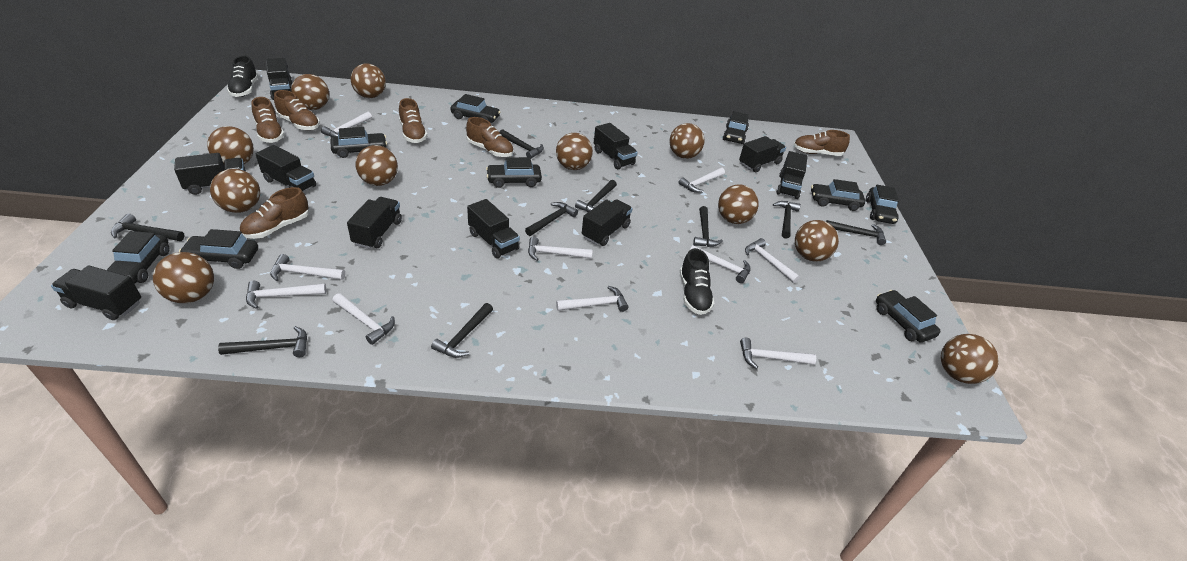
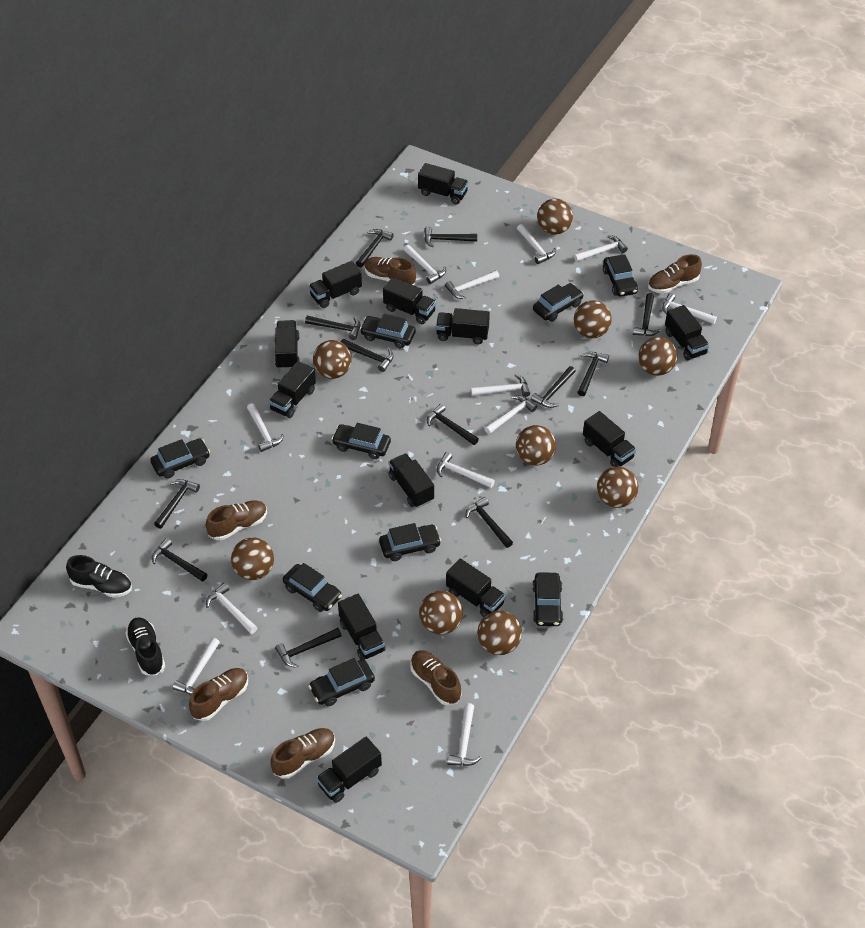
black hammer: 9 -> 12
black truck: 10 -> 12
brown ball: 11 -> 9
white hammer: 10 -> 12

